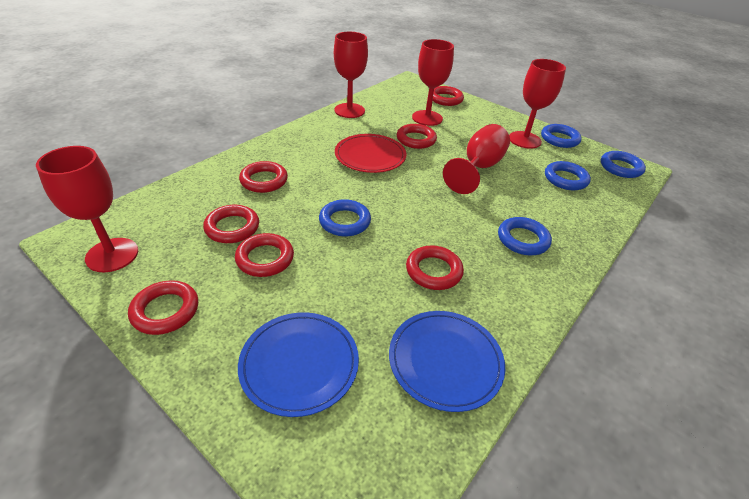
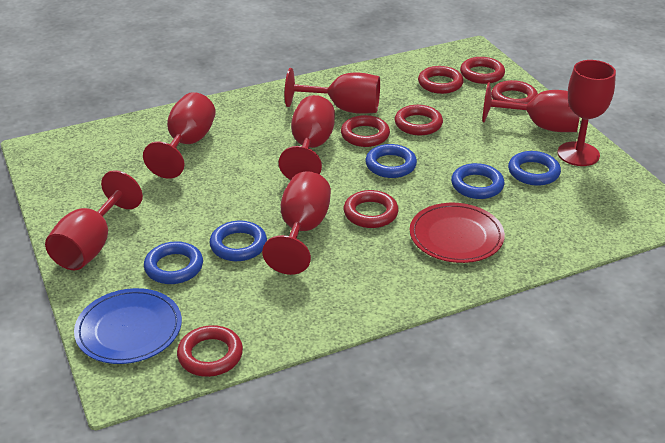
blue plate: 2 -> 1
red goblet: 5 -> 7

